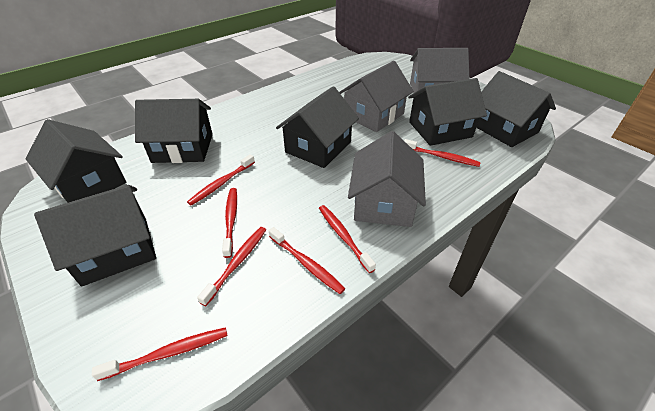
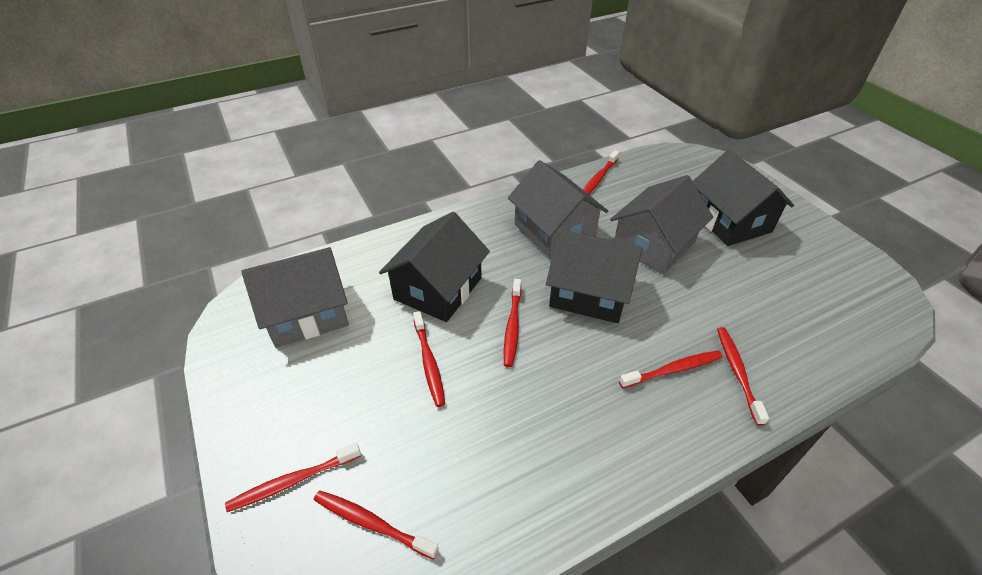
black house: 6 -> 3

